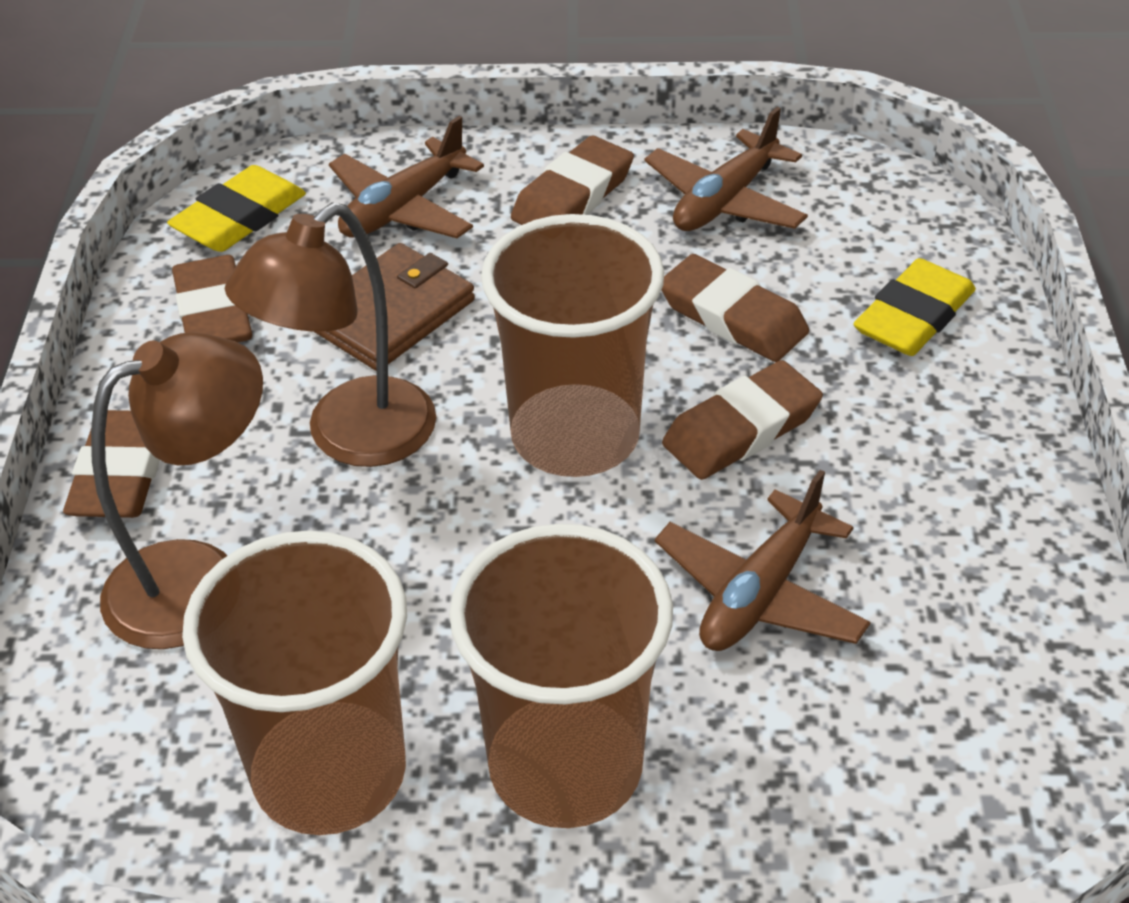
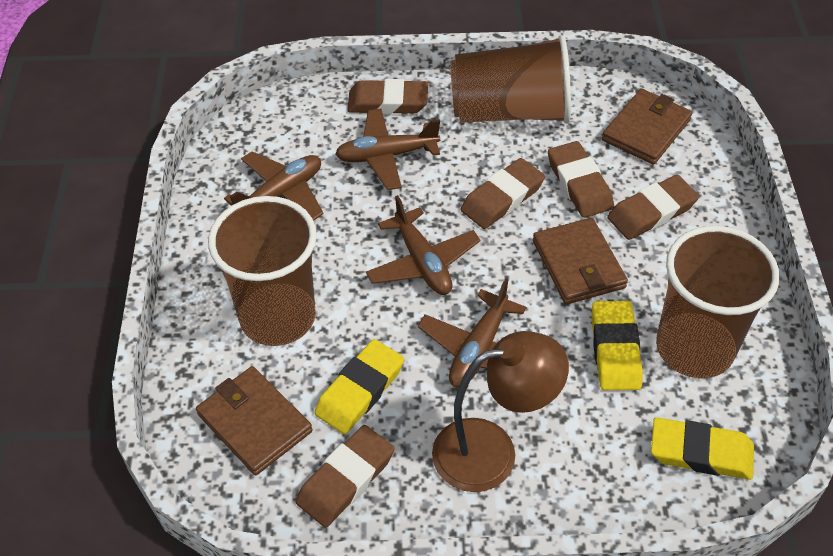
brown lamp: 2 -> 1
brown plane: 3 -> 4
brown wallet: 1 -> 3
yellow eraser: 2 -> 3

